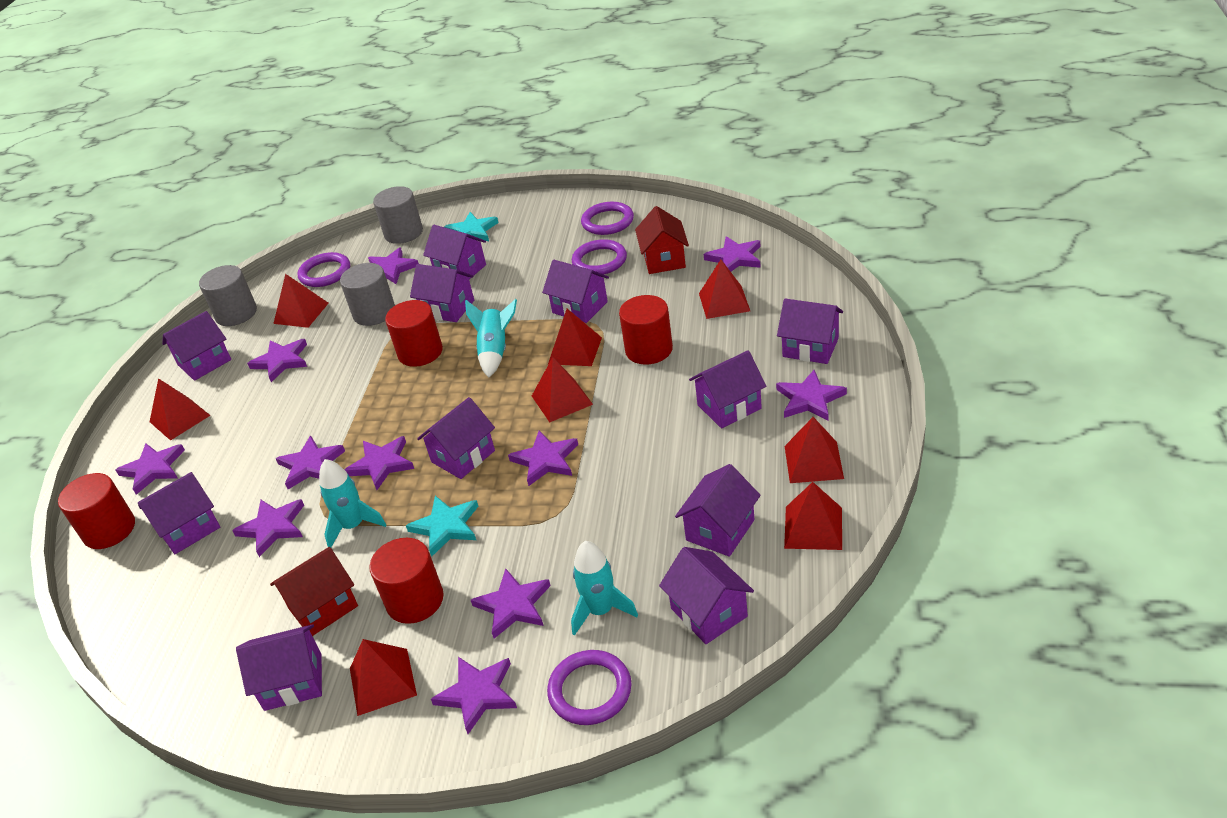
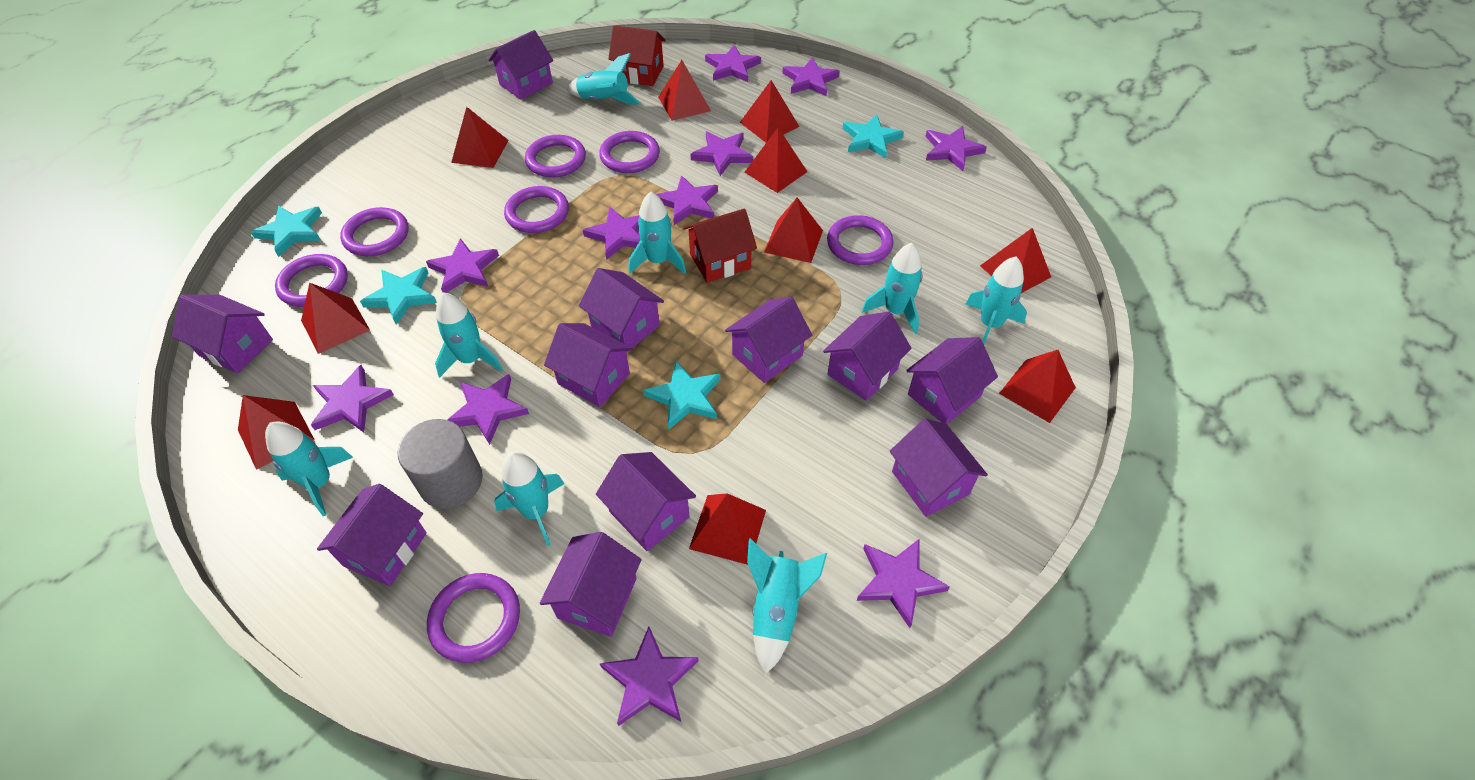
grey cylinder: 3 -> 1
purple ring: 4 -> 7
red cylinder: 4 -> 0
red pyramid: 8 -> 10
turquoise rocket: 3 -> 8
turquoise star: 2 -> 4

